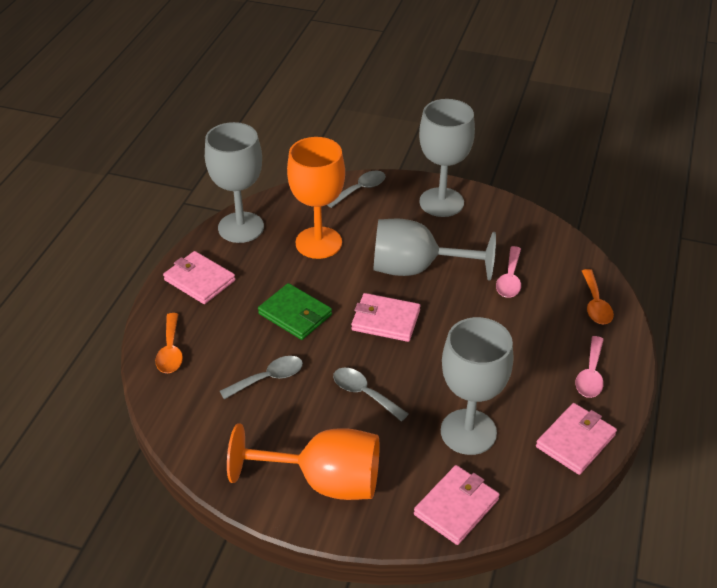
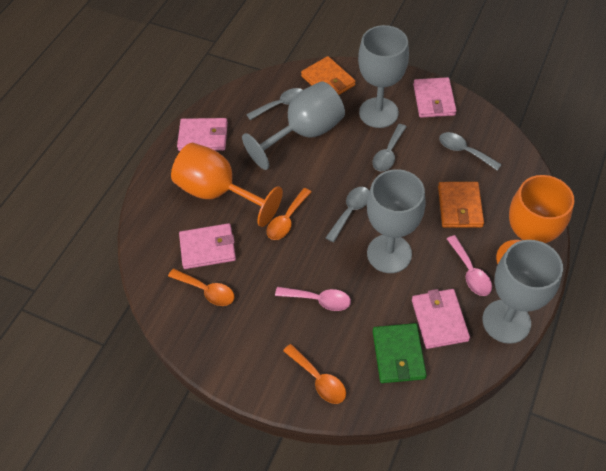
grey spoon: 3 -> 4
orange spoon: 2 -> 3
orange wallet: 0 -> 2

